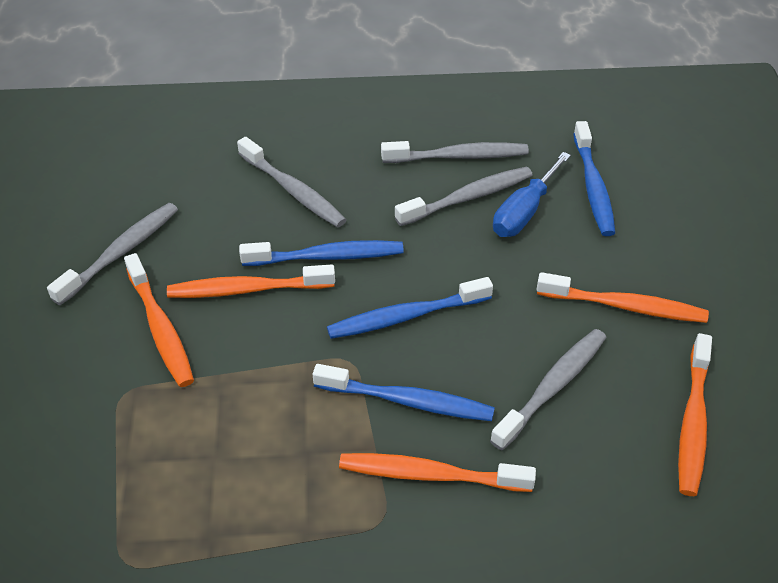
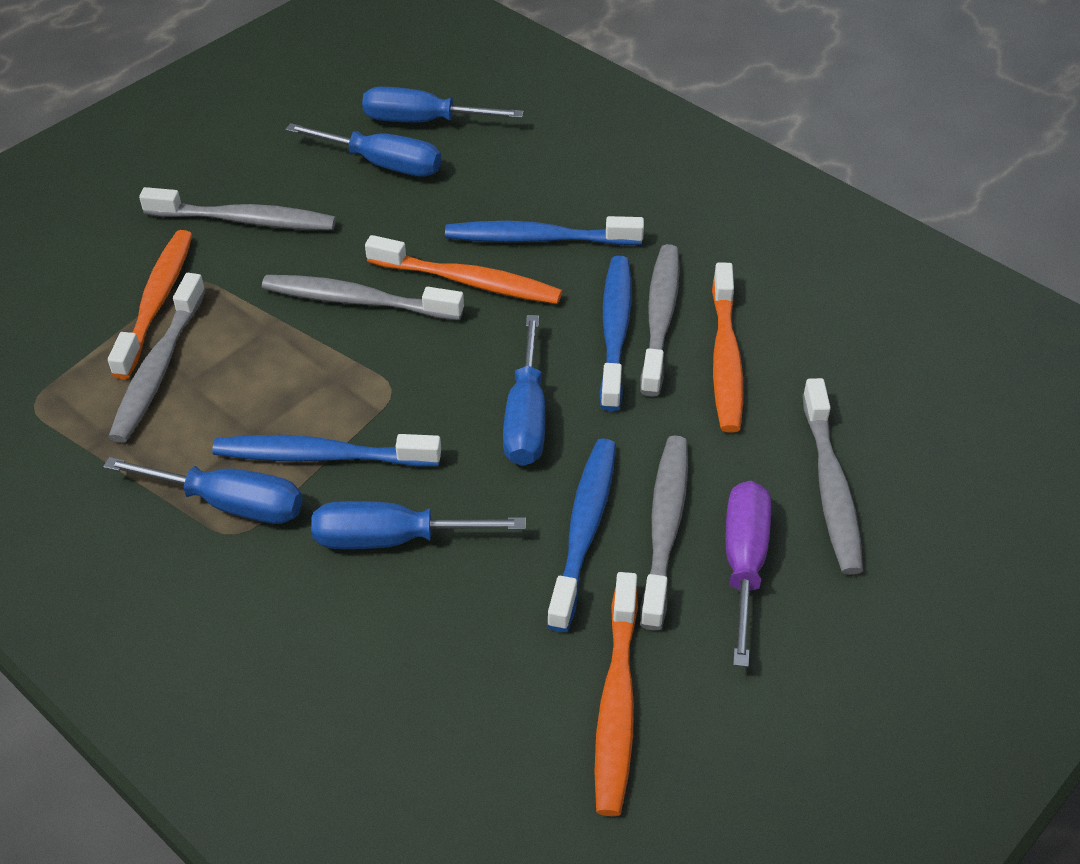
blue screwdriver: 1 -> 5
grey toothbrush: 5 -> 6
orange toothbrush: 5 -> 4
purple screwdriver: 0 -> 1

